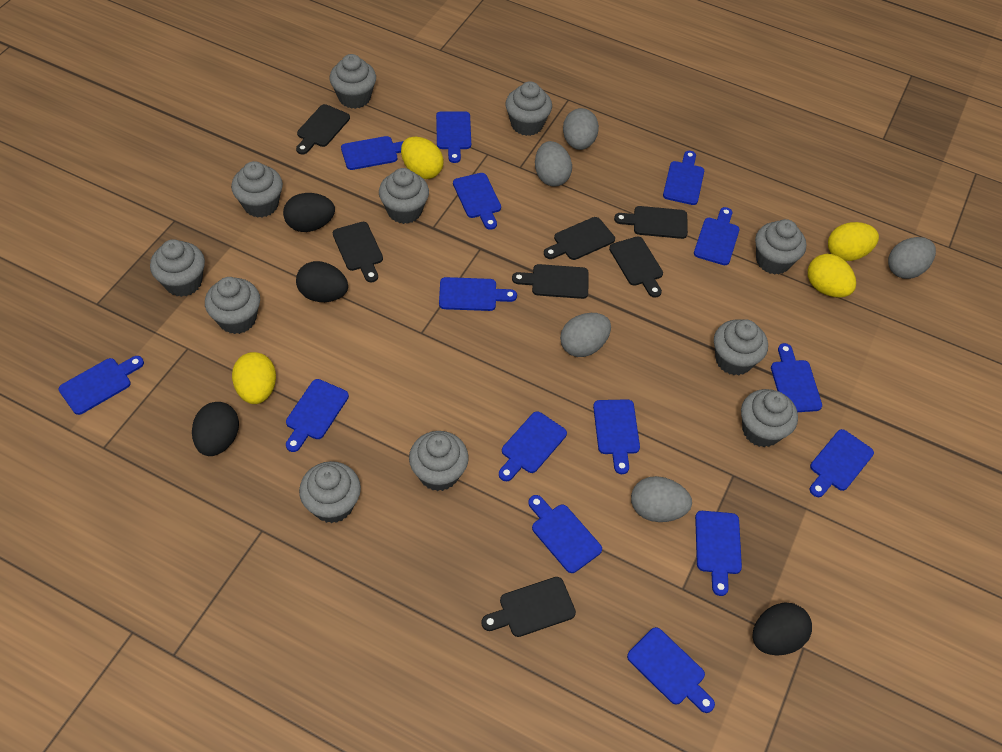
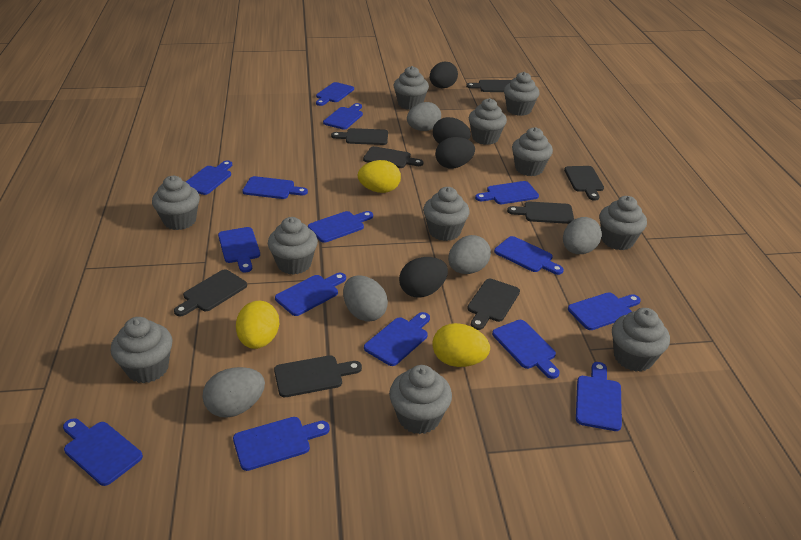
black cutting board: 7 -> 8
yellow egg: 4 -> 3

